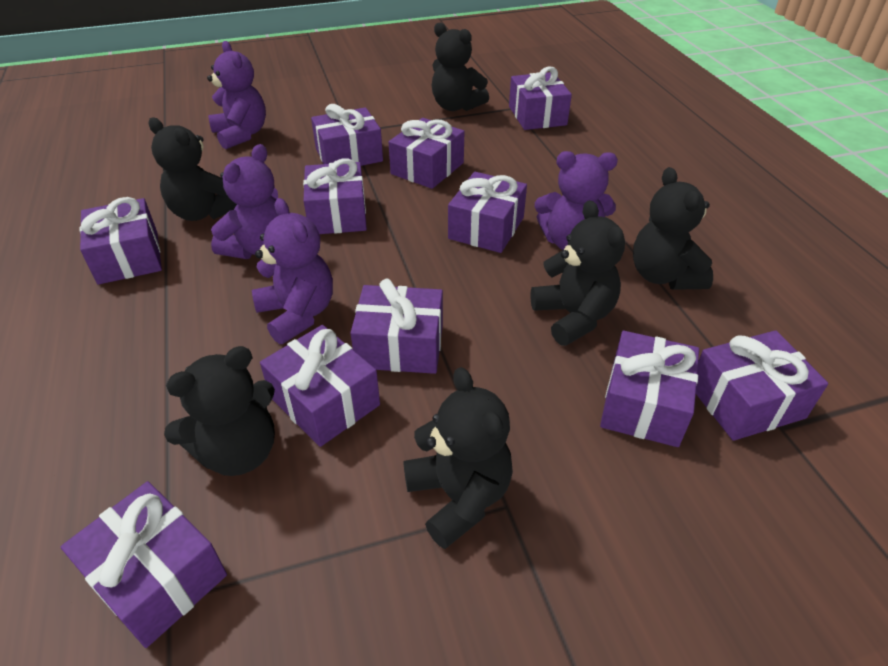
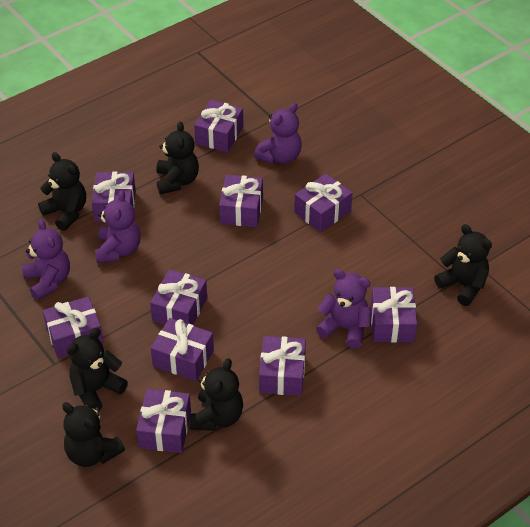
purple gift: 11 -> 10

